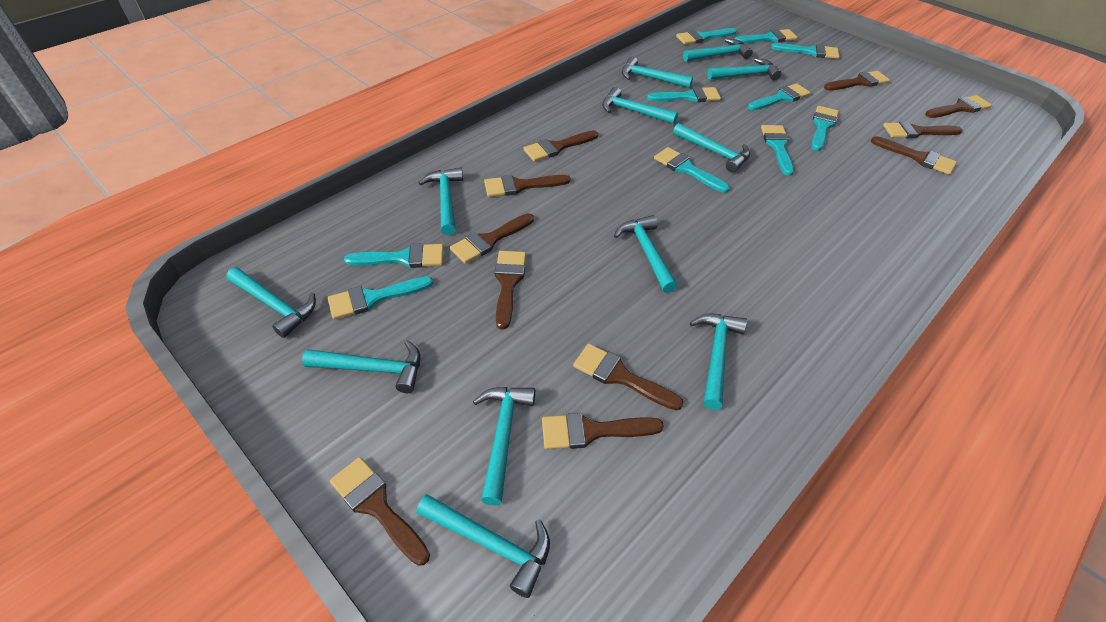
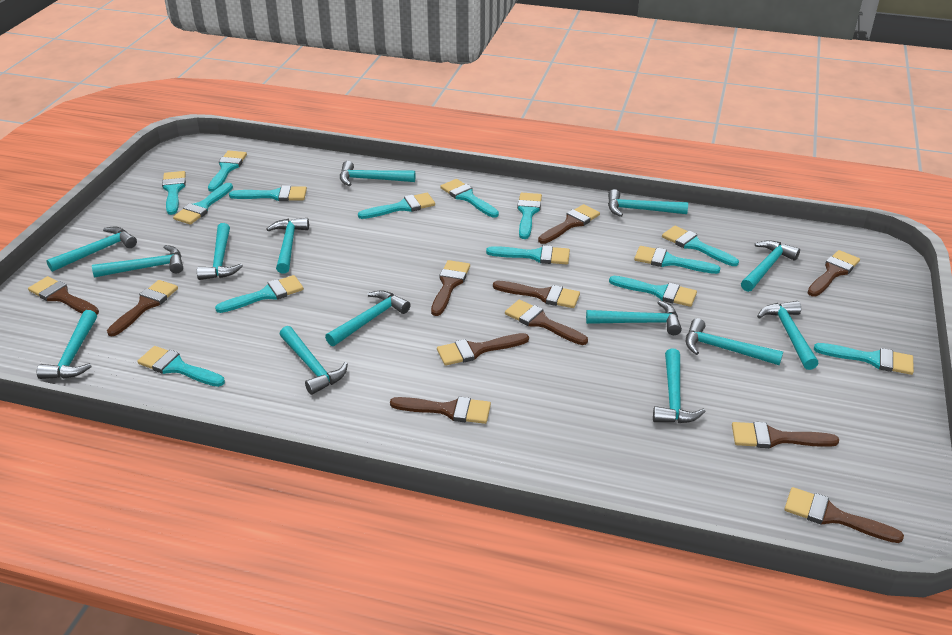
turquoise brush: 10 -> 14
turquoise hammer: 12 -> 14

